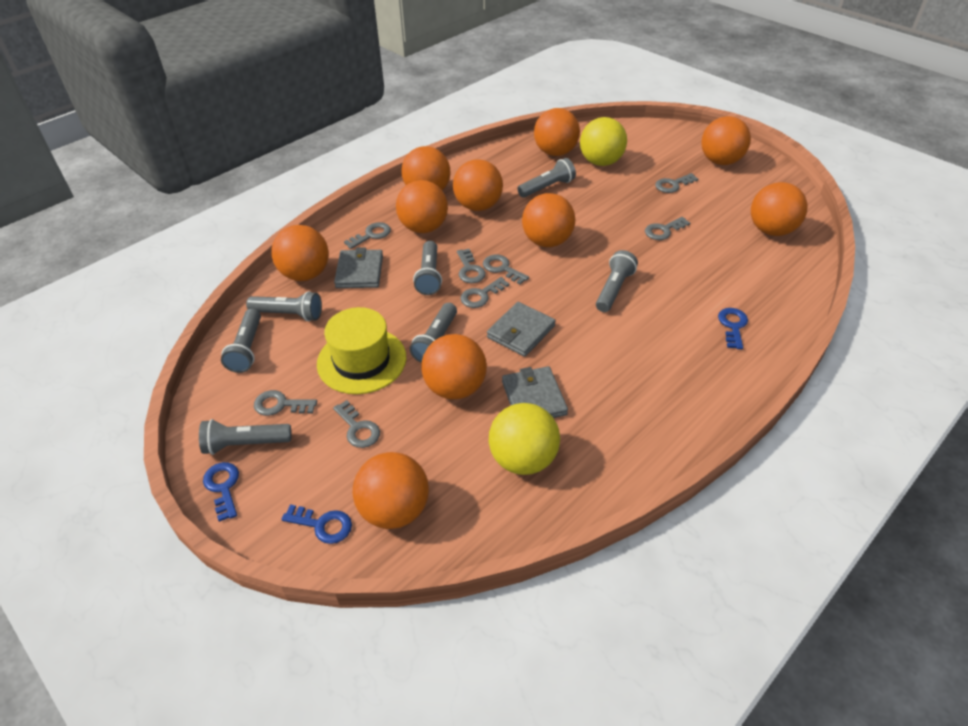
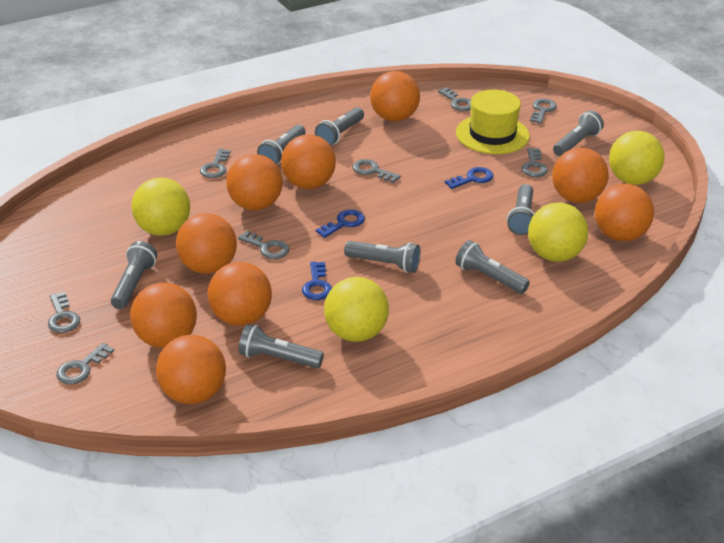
grey flashlight: 7 -> 8
grey wallet: 3 -> 0
orange ball: 10 -> 9
yellow ball: 2 -> 4

